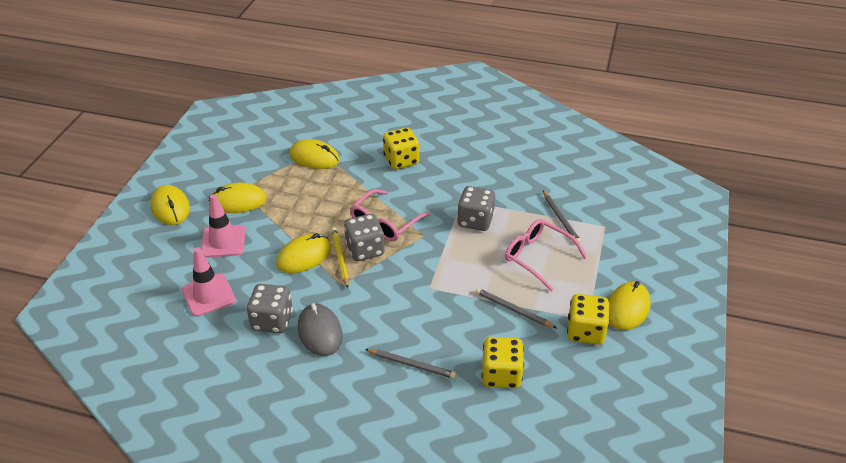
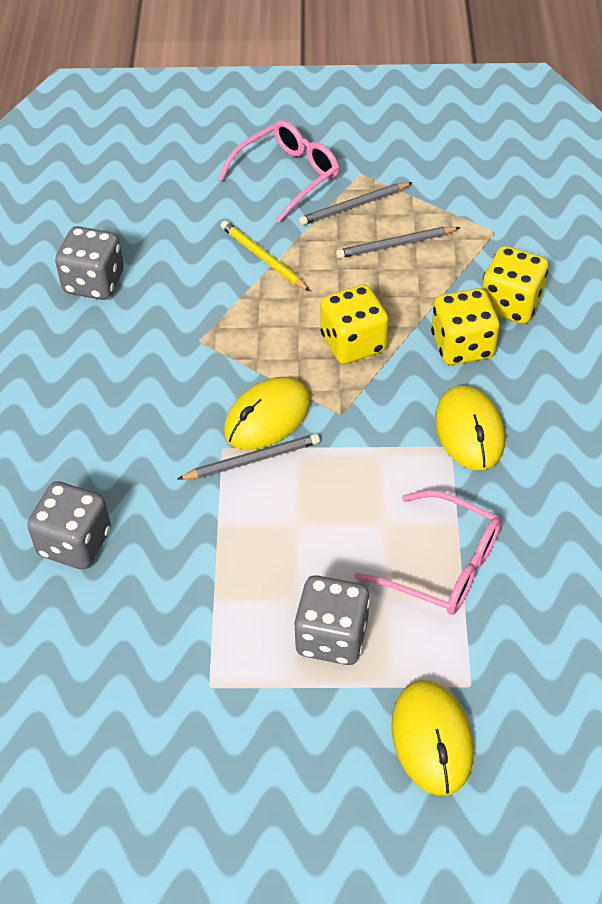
grey mouse: 1 -> 0
pink traffic cone: 2 -> 0
yellow mouse: 5 -> 3

